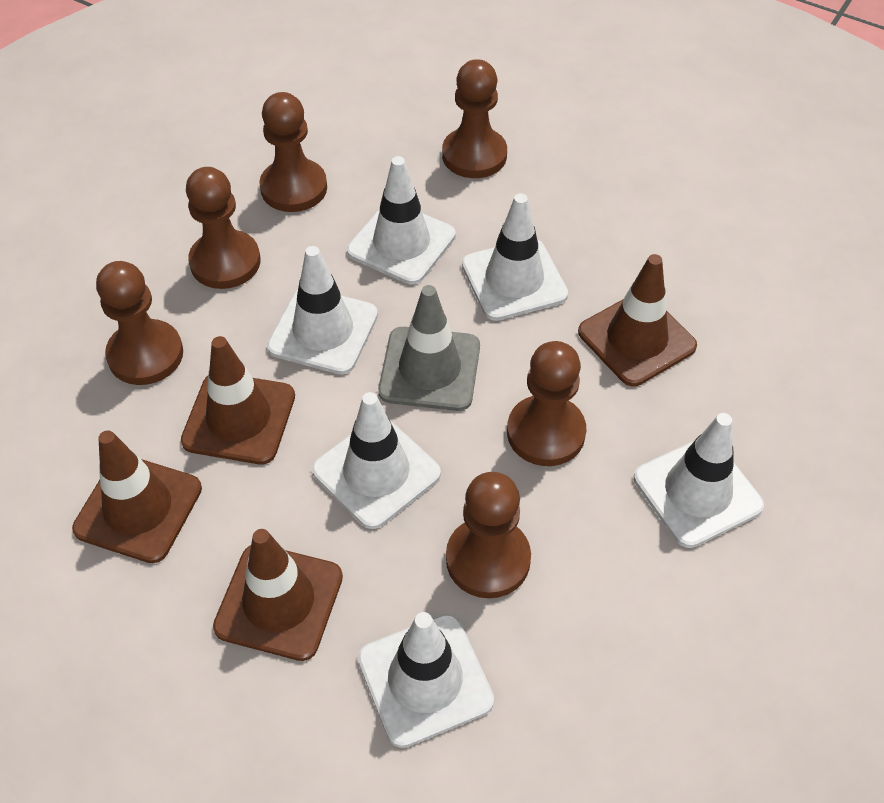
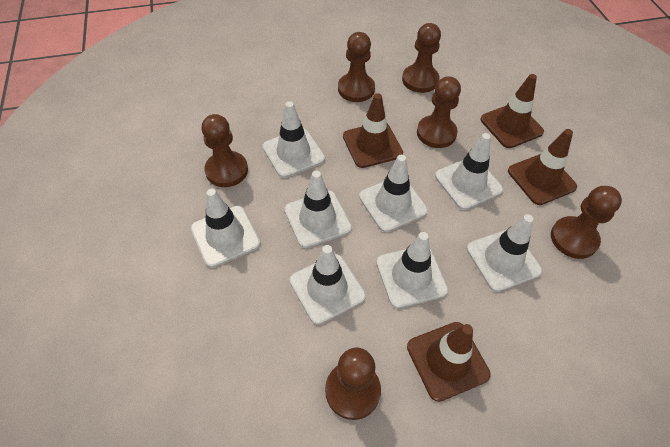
grey traffic cone: 1 -> 0
white traffic cone: 6 -> 8

